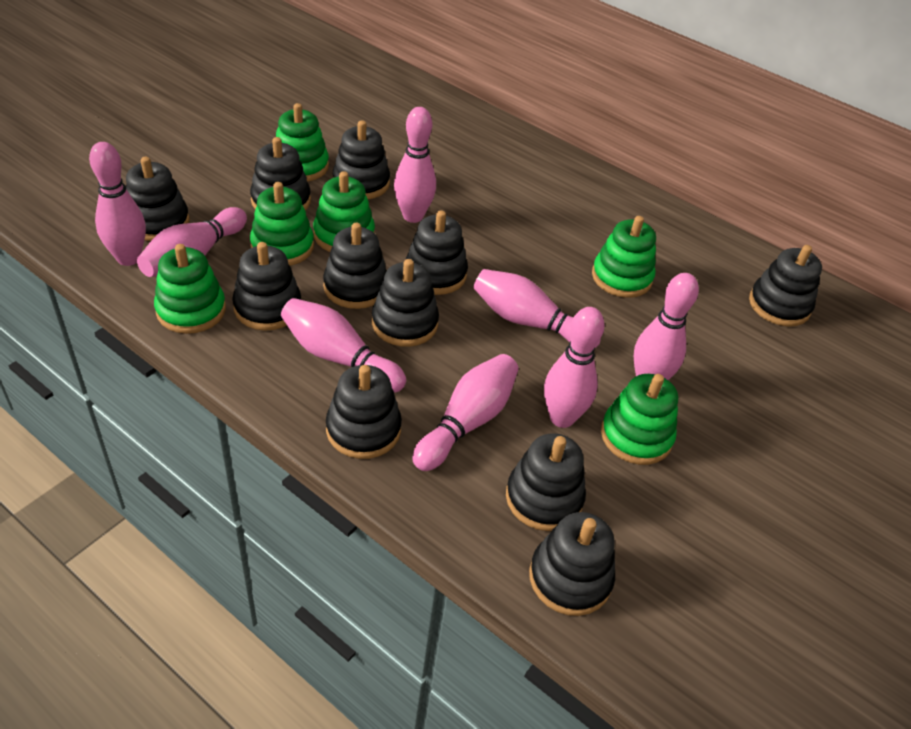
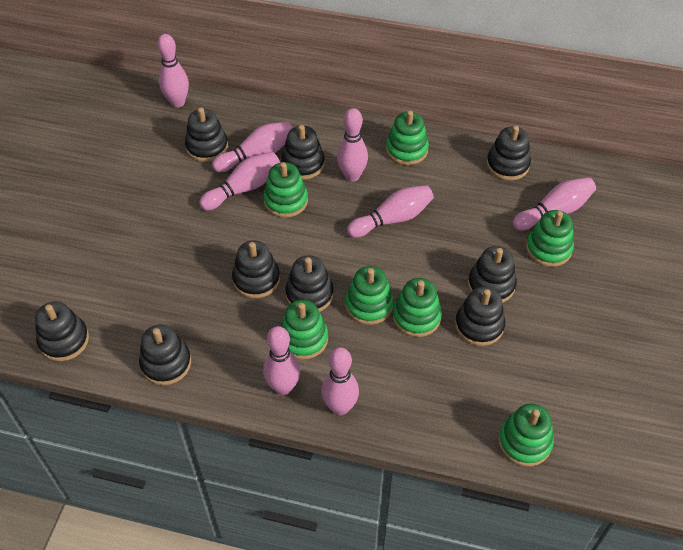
black stacking toy: 11 -> 9
green stacking toy: 6 -> 7

